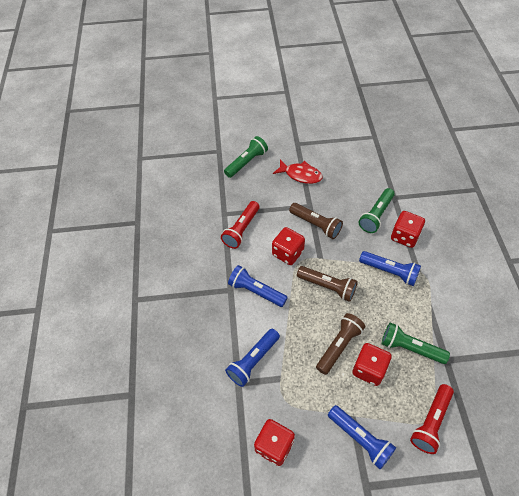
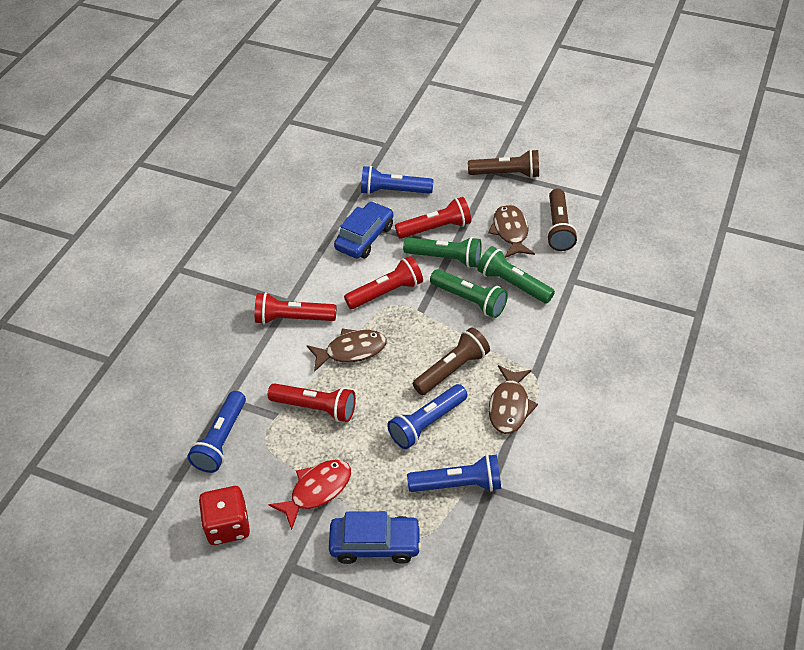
blue car: 0 -> 2
brown fish: 0 -> 3
red dice: 4 -> 1
red flashlight: 2 -> 4

